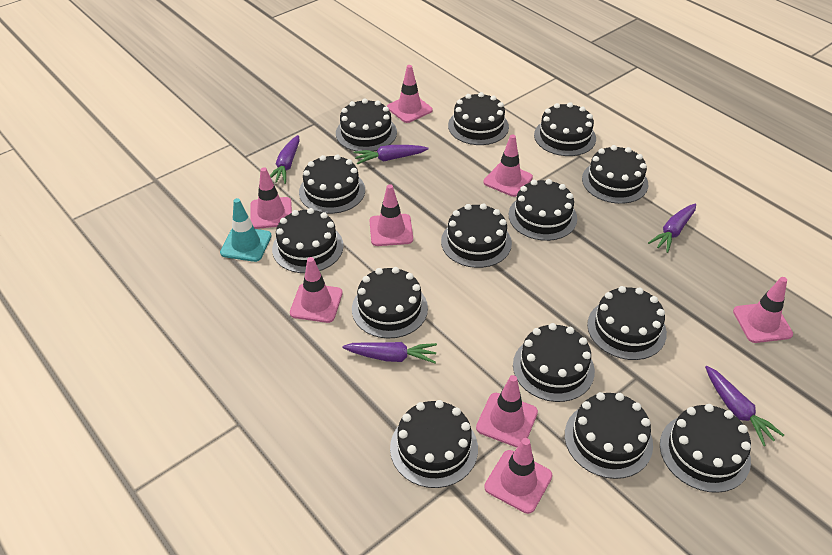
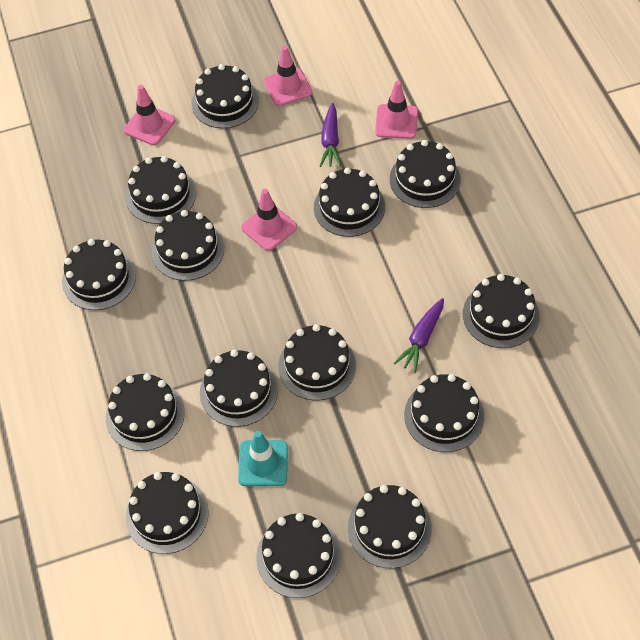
pink traffic cone: 8 -> 4
purple carrot: 5 -> 2

